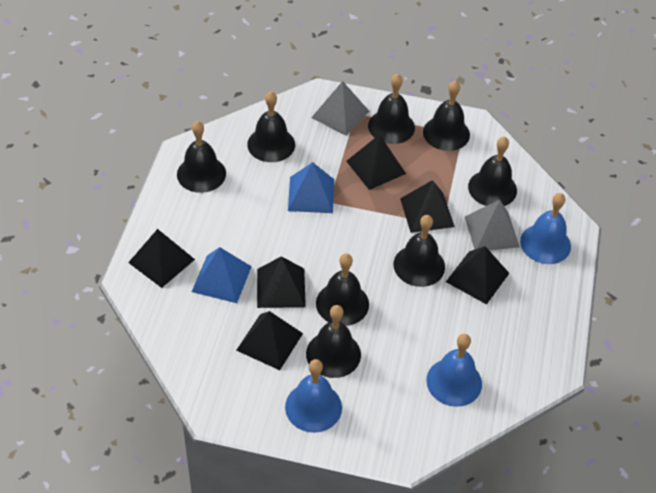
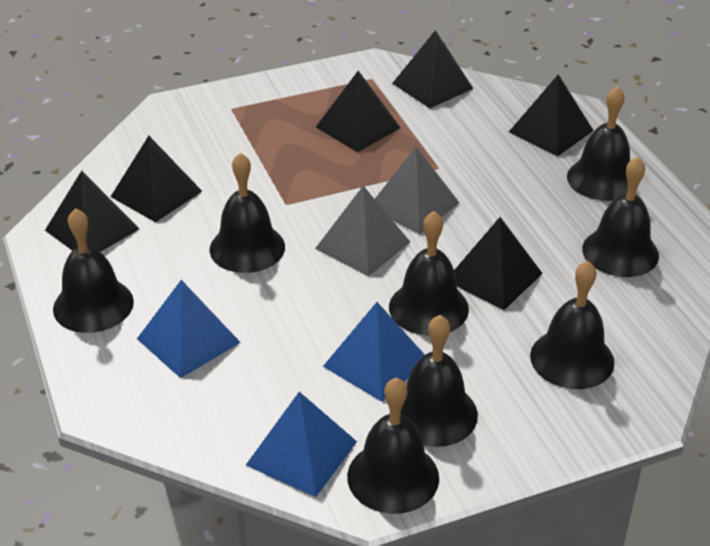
blue bell: 3 -> 0
blue pyramid: 2 -> 3

